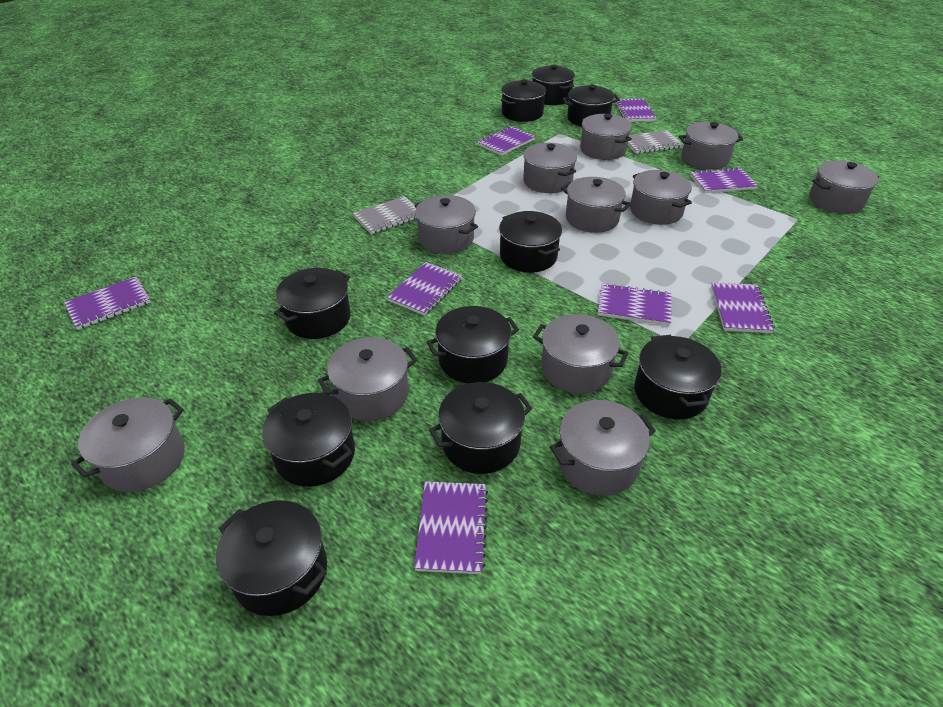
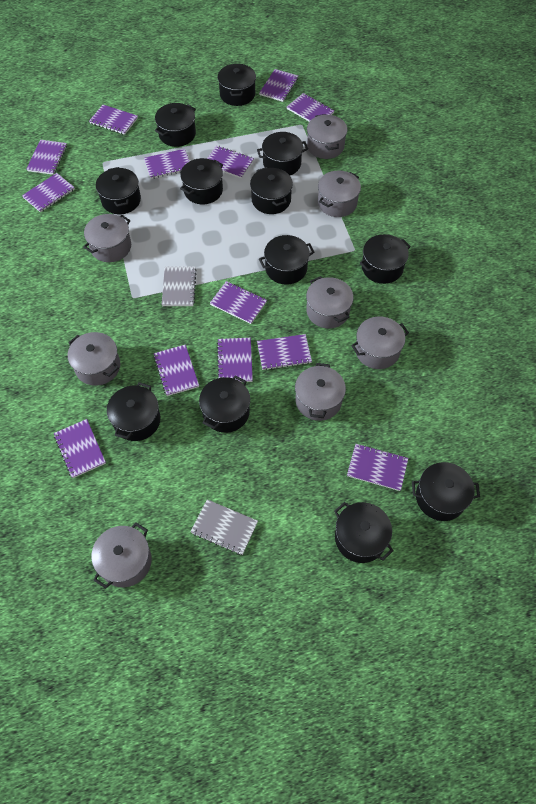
black pot: 10 -> 12
grey pot: 11 -> 8
purple notebook: 8 -> 13

